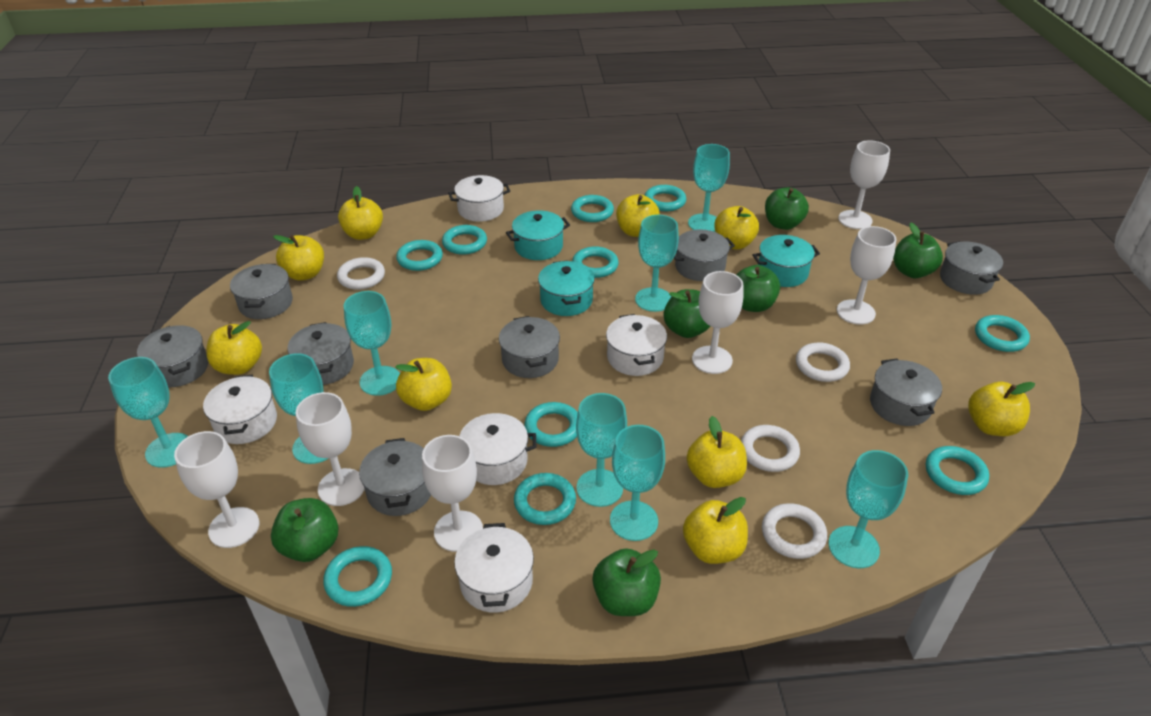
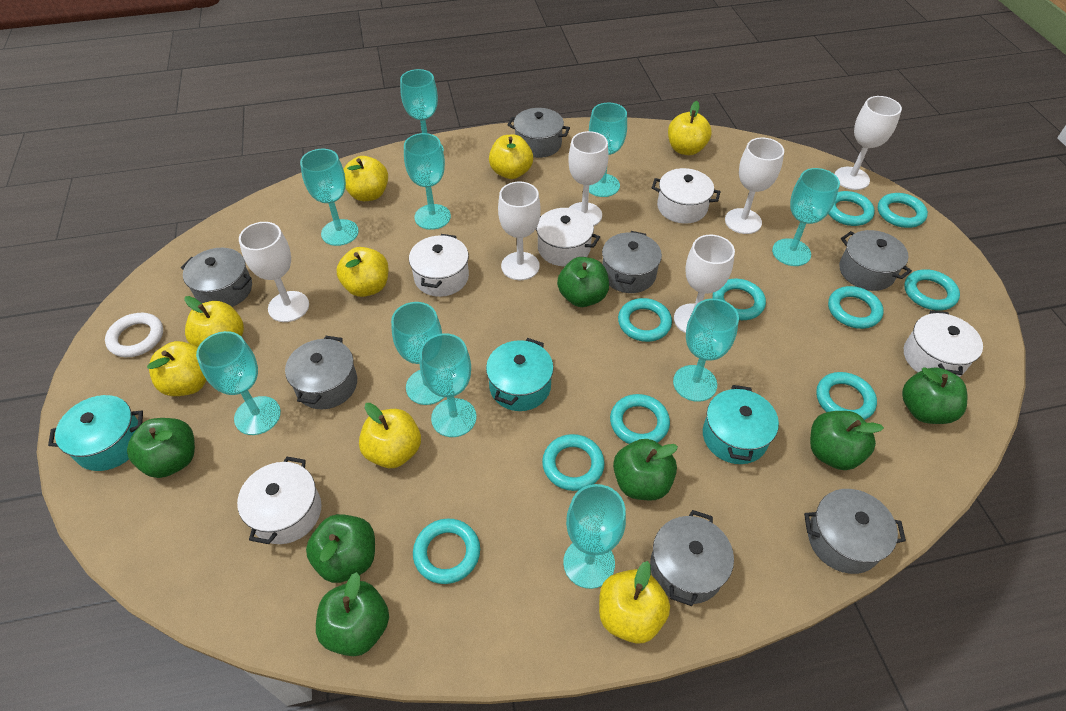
green apple: 6 -> 7
grey pot: 8 -> 7
turquoise goblet: 8 -> 10
white ring: 4 -> 1
yellow apple: 9 -> 8

